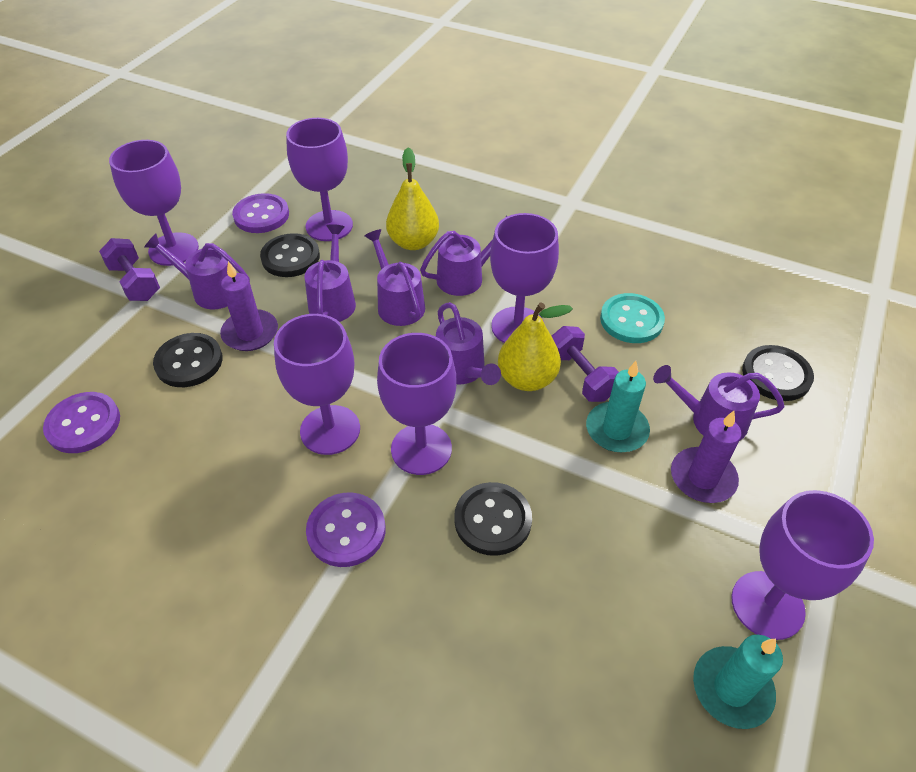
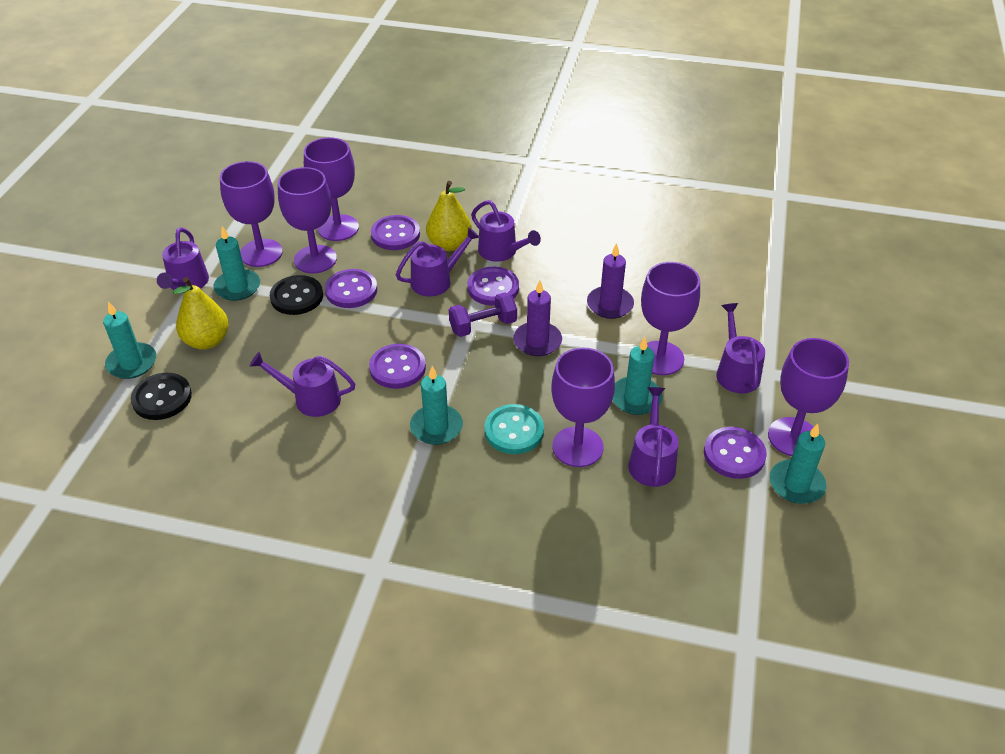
black button: 4 -> 2
purple button: 3 -> 5
purple dumbbell: 2 -> 1
turquoise candle: 2 -> 5

